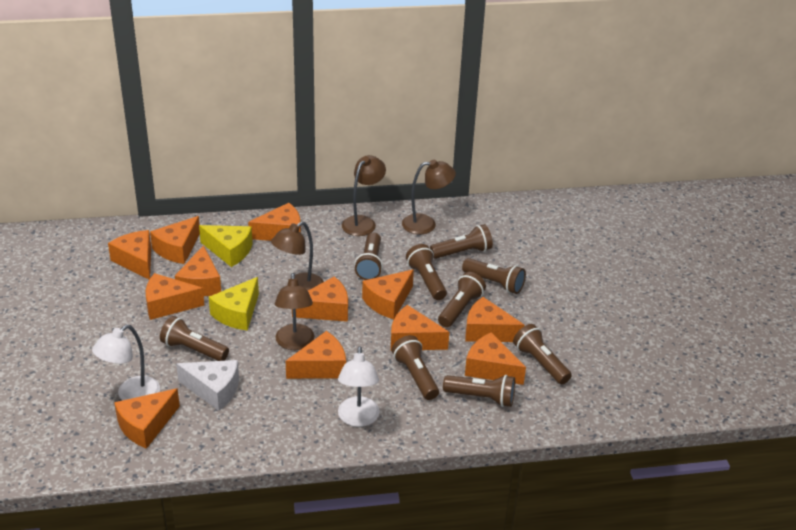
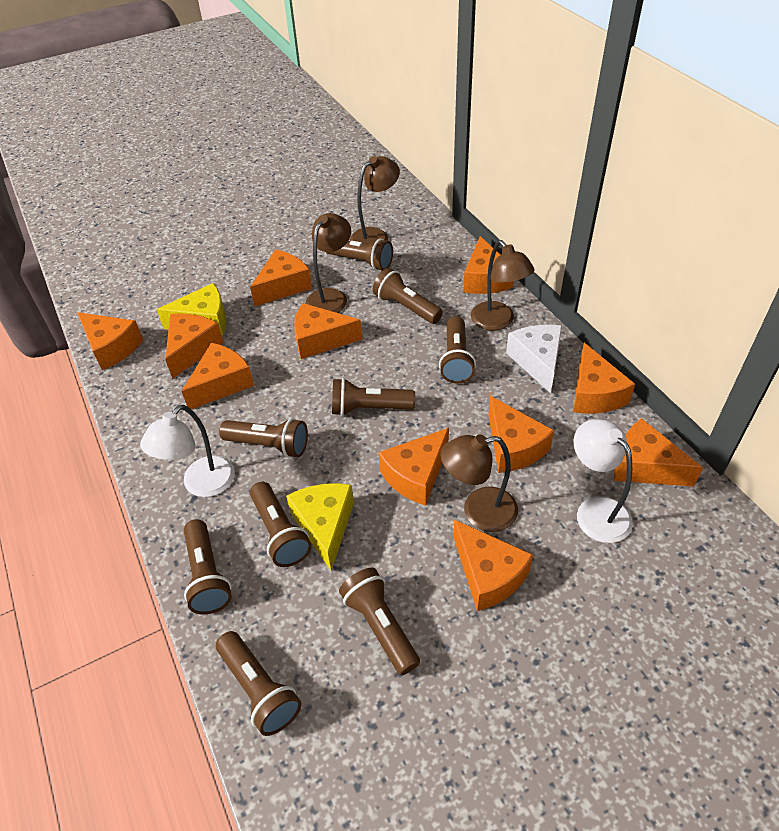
orange cheese: 12 -> 11

